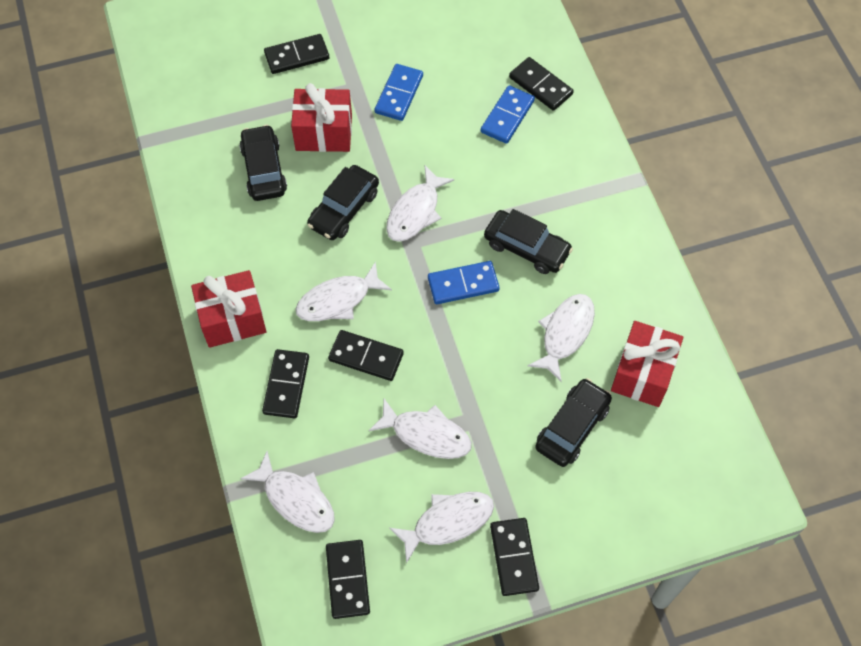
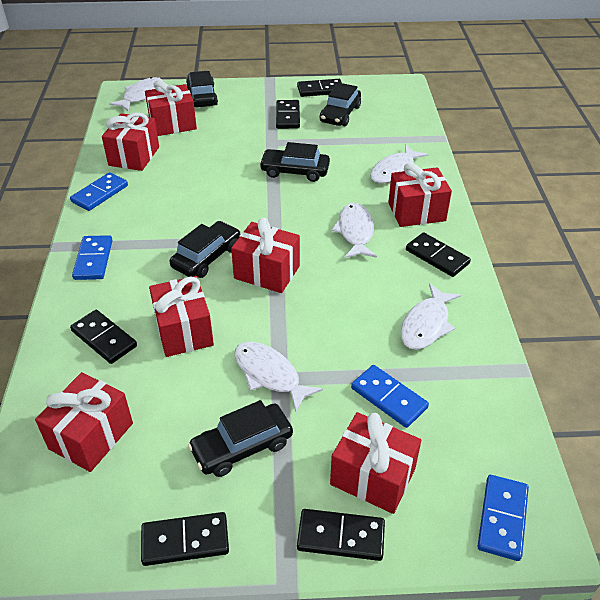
black car: 4 -> 5
blue domino: 3 -> 4
red gift: 3 -> 7
white fish: 6 -> 5

